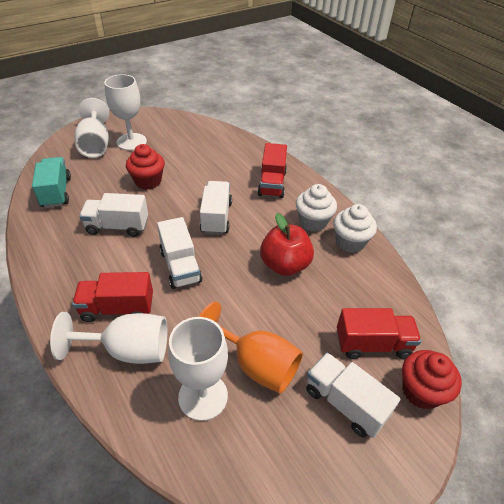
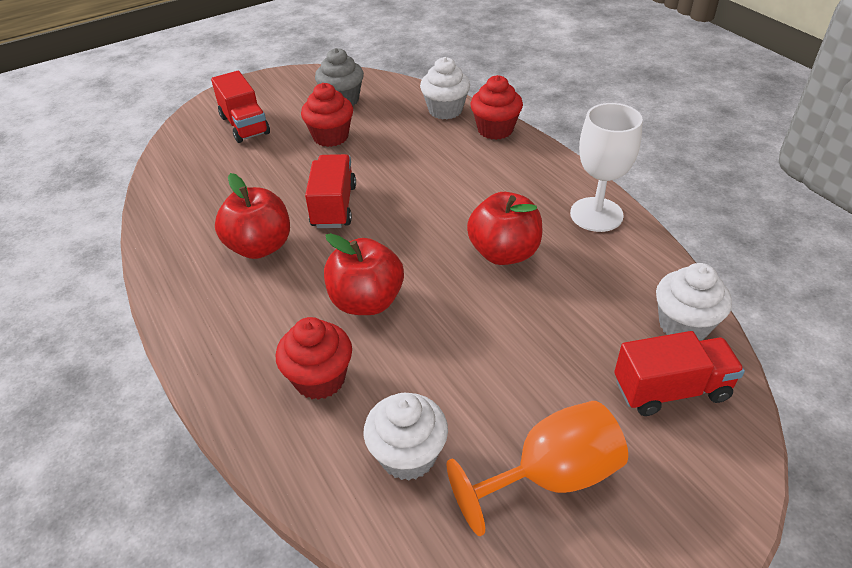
grey cupcake: 0 -> 1
red apple: 1 -> 3
red cupcake: 2 -> 3
turquoise truck: 1 -> 0
white cupcake: 2 -> 3
white goblet: 4 -> 1
white truck: 4 -> 0

